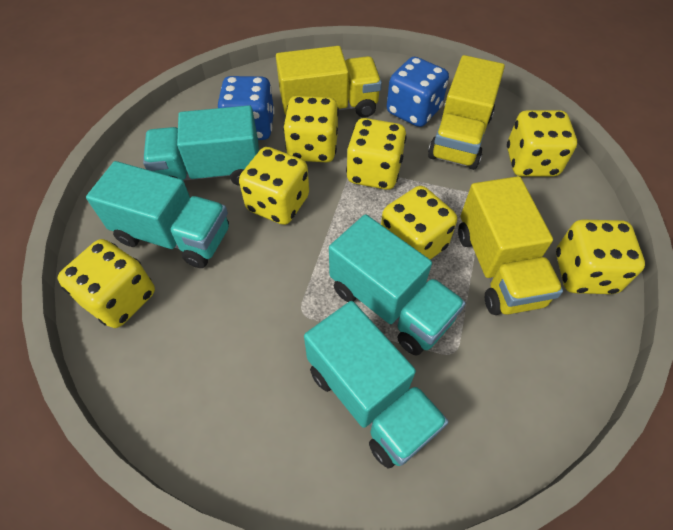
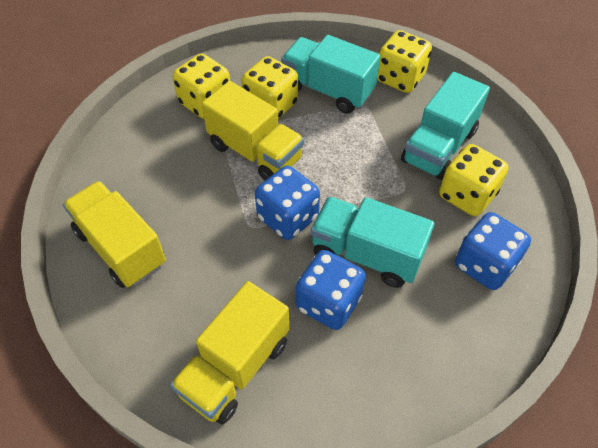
blue dice: 2 -> 3
turquoise truck: 4 -> 3
yellow dice: 7 -> 4

